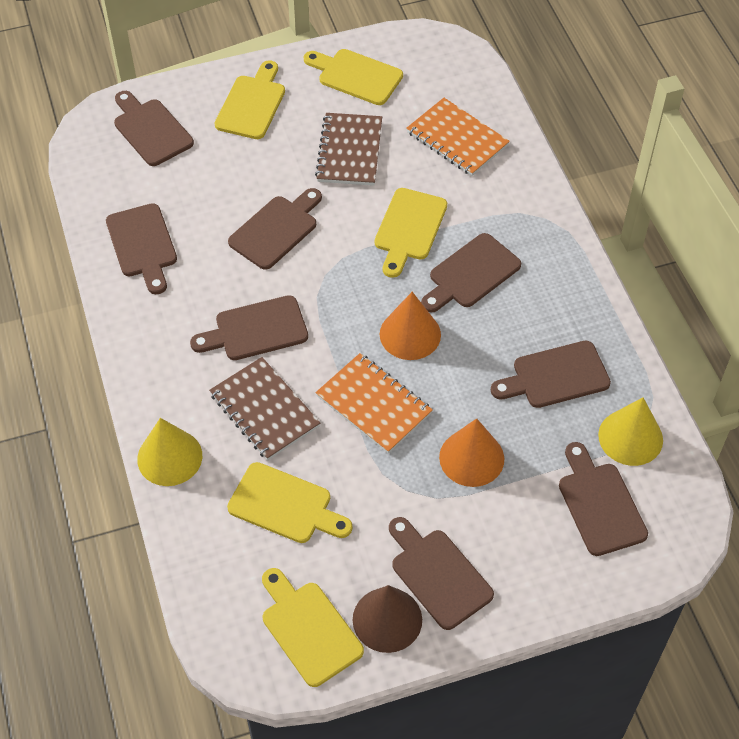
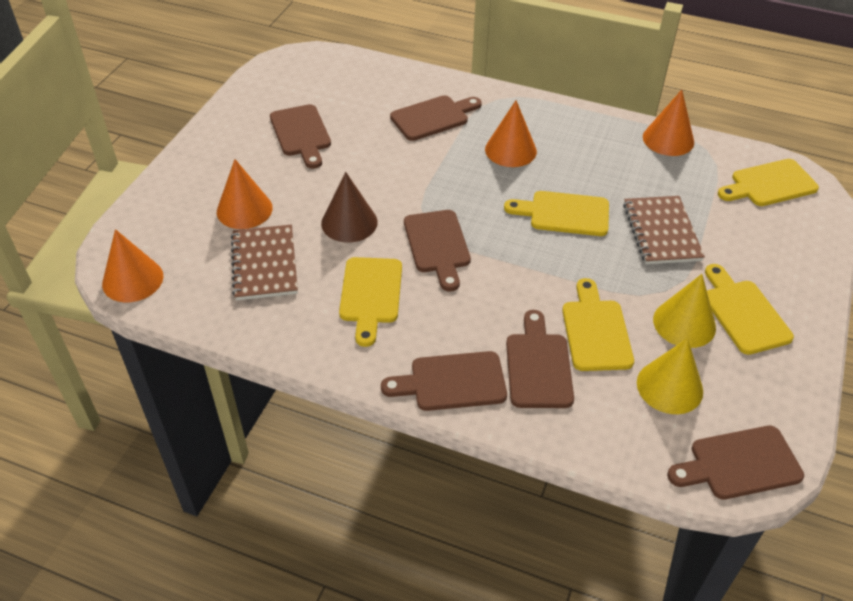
brown cutting board: 8 -> 6
orange cone: 2 -> 4
orange notebook: 2 -> 0

